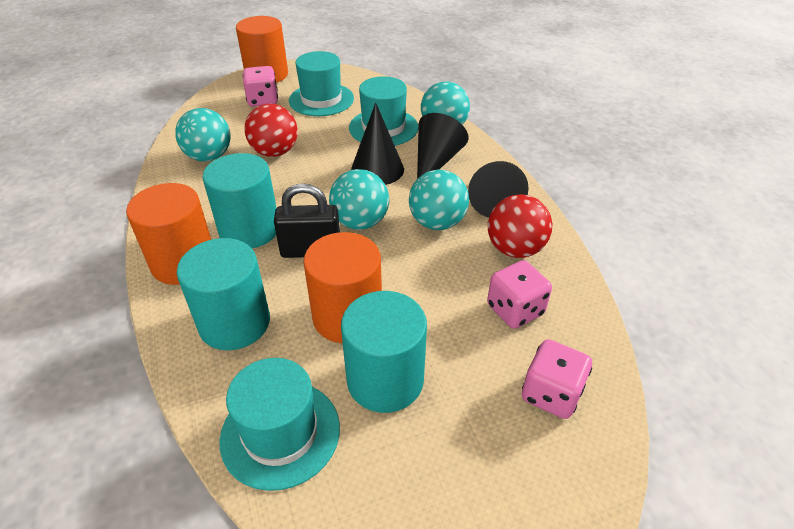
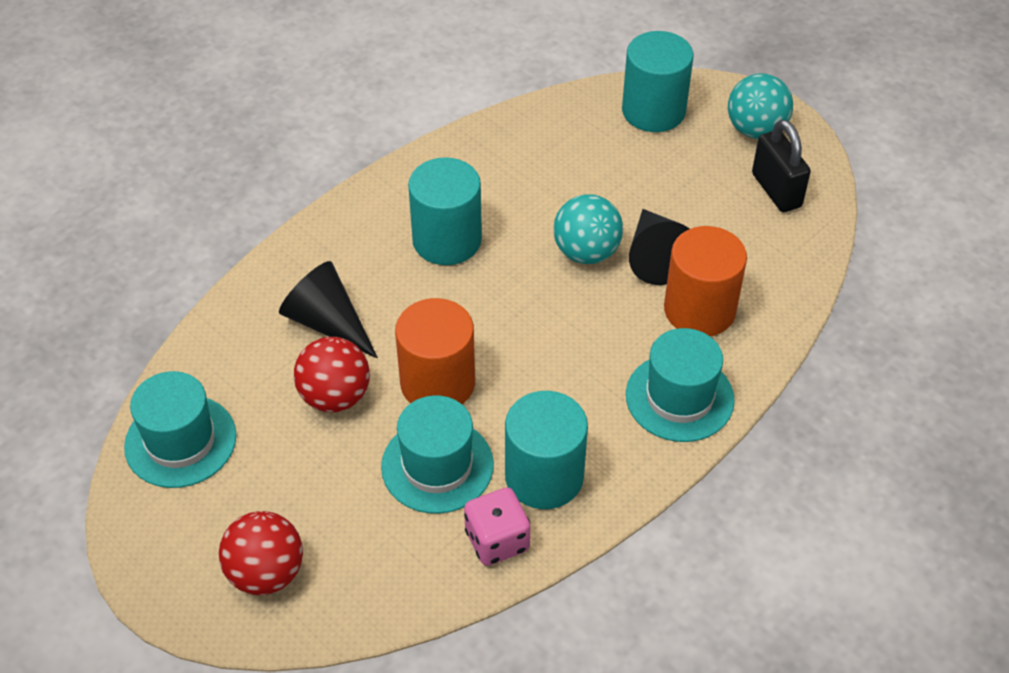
black cone: 3 -> 2
orange cylinder: 3 -> 2
pink dice: 3 -> 1
turquoise ball: 4 -> 2

